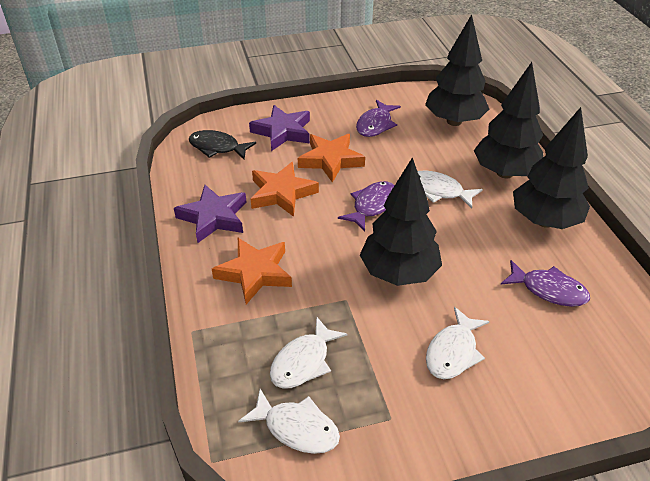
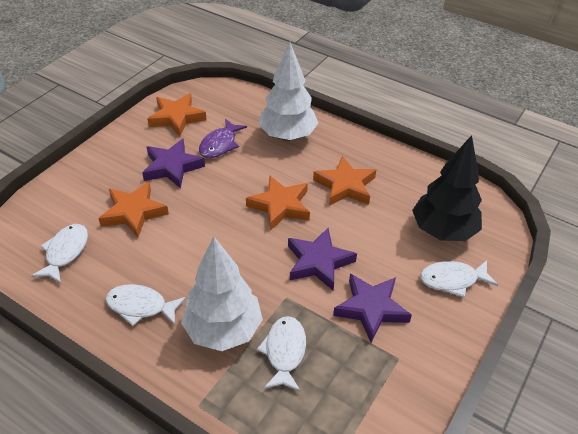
black fish: 1 -> 0
black tree: 4 -> 1
orange star: 3 -> 4
purple fish: 3 -> 1
purple star: 2 -> 3
white tree: 0 -> 2

